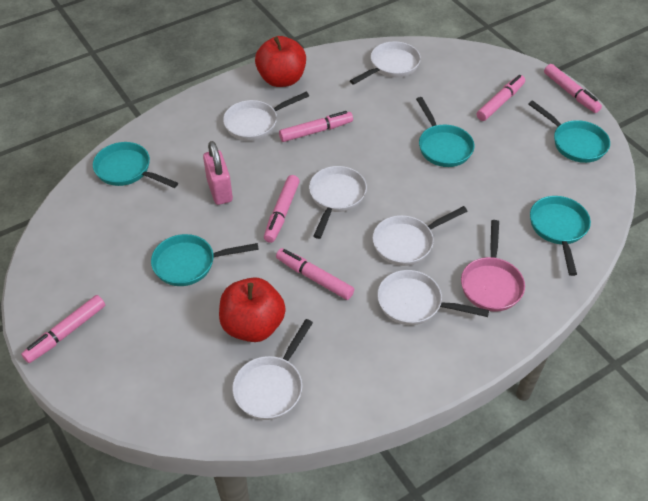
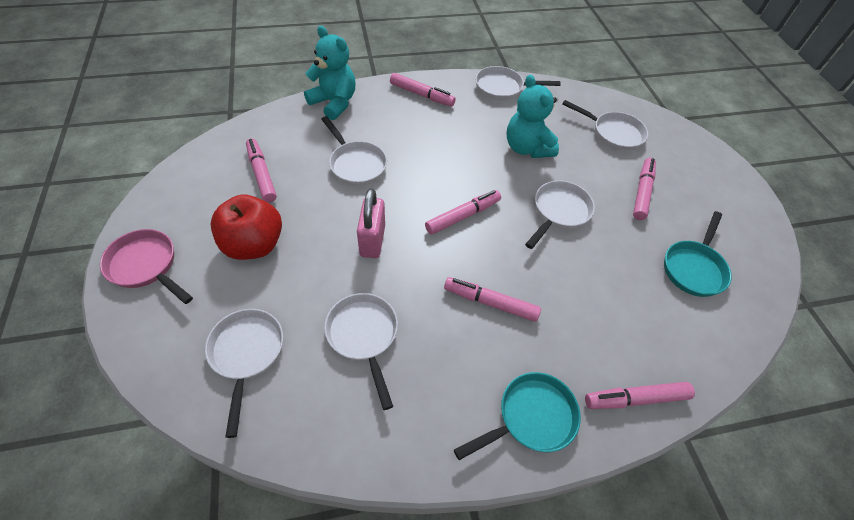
red apple: 2 -> 1
turquoise pan: 5 -> 2
turquoise teddy bear: 0 -> 2

